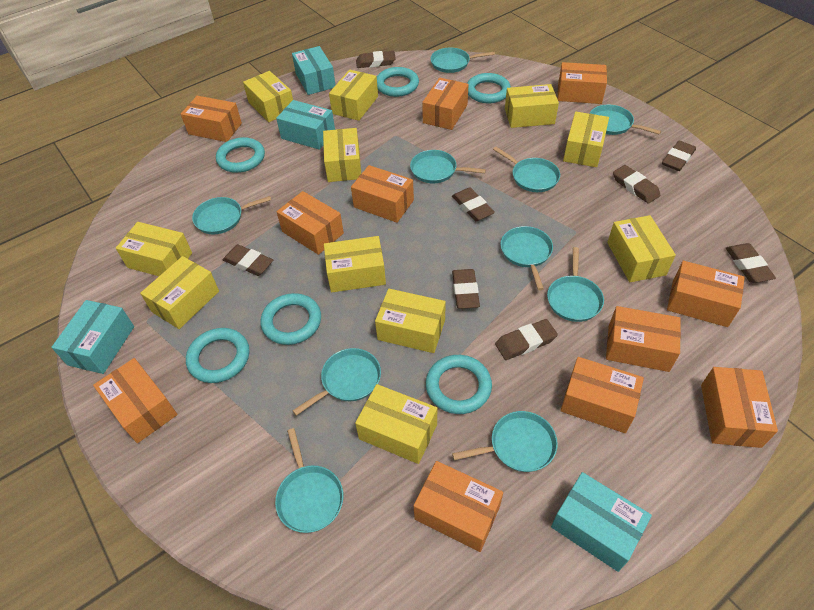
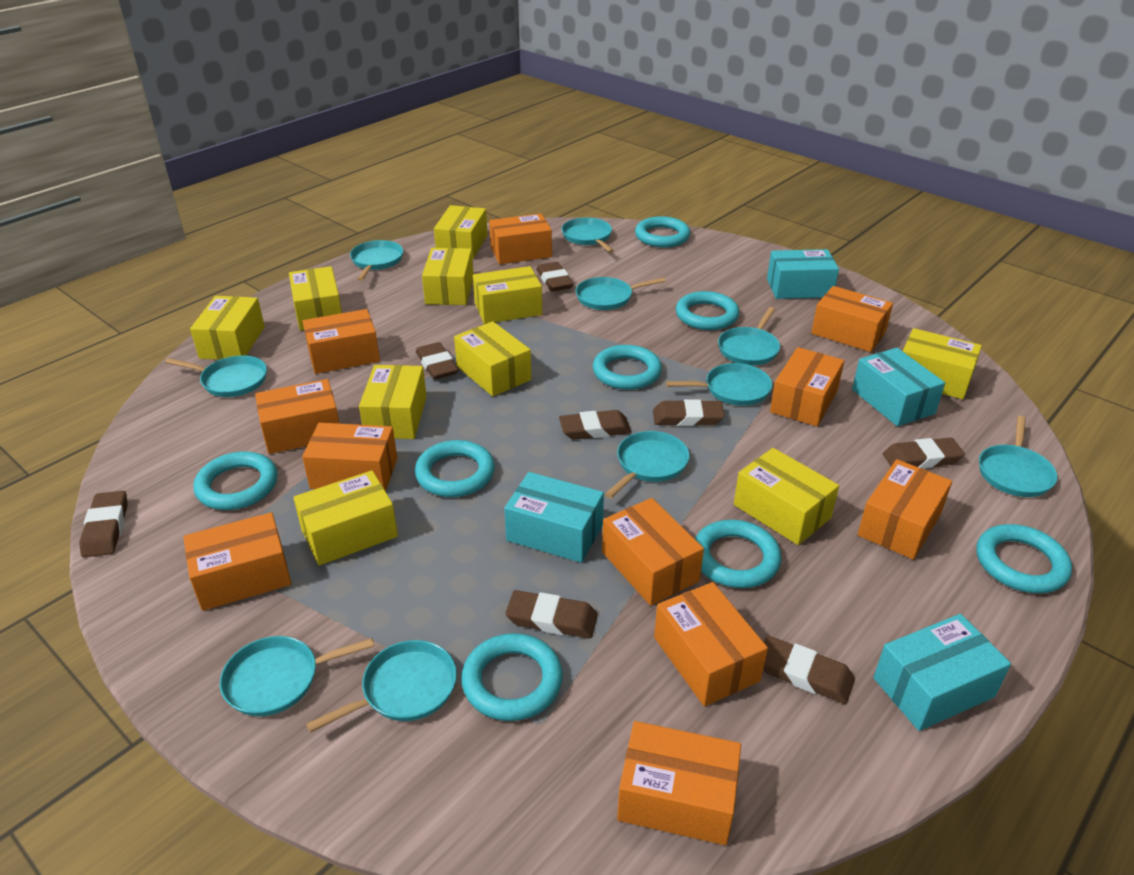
turquoise ring: 6 -> 8
yellow box: 11 -> 10

